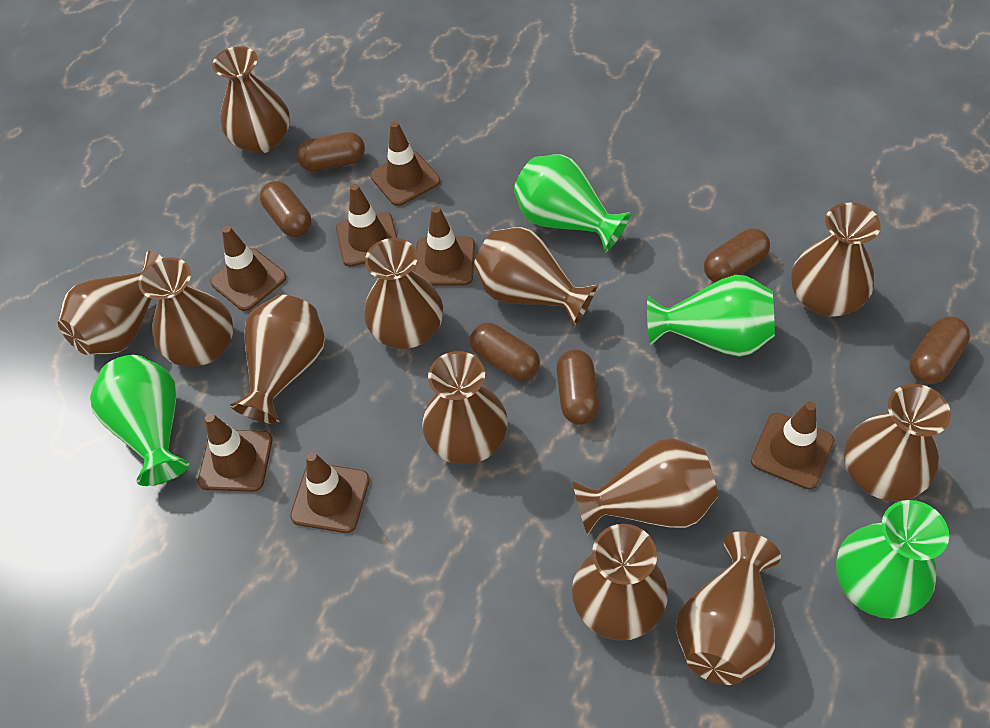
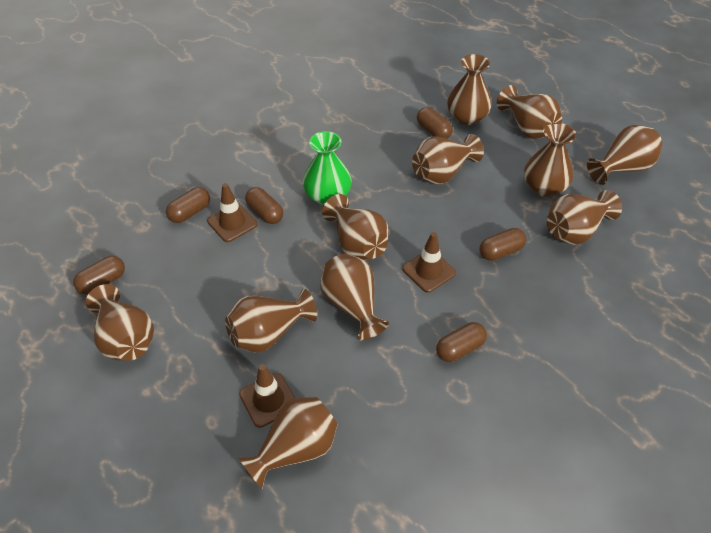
brown traffic cone: 7 -> 3
brown vase: 12 -> 11
green vase: 4 -> 1

